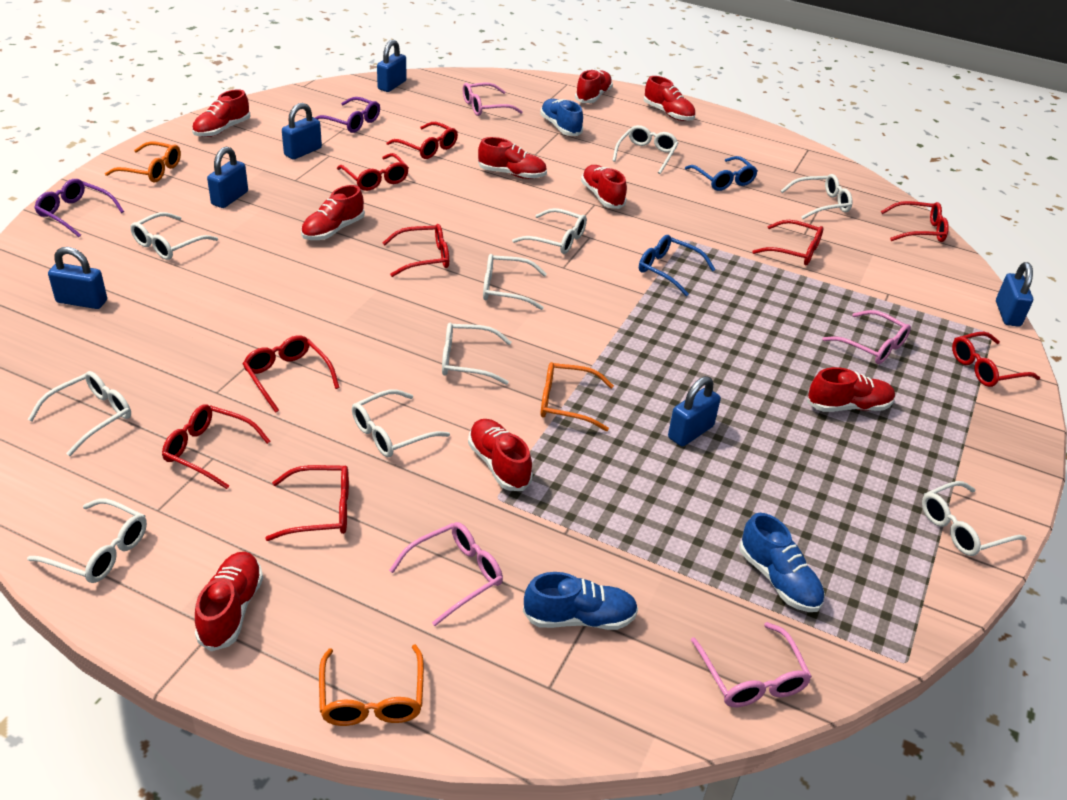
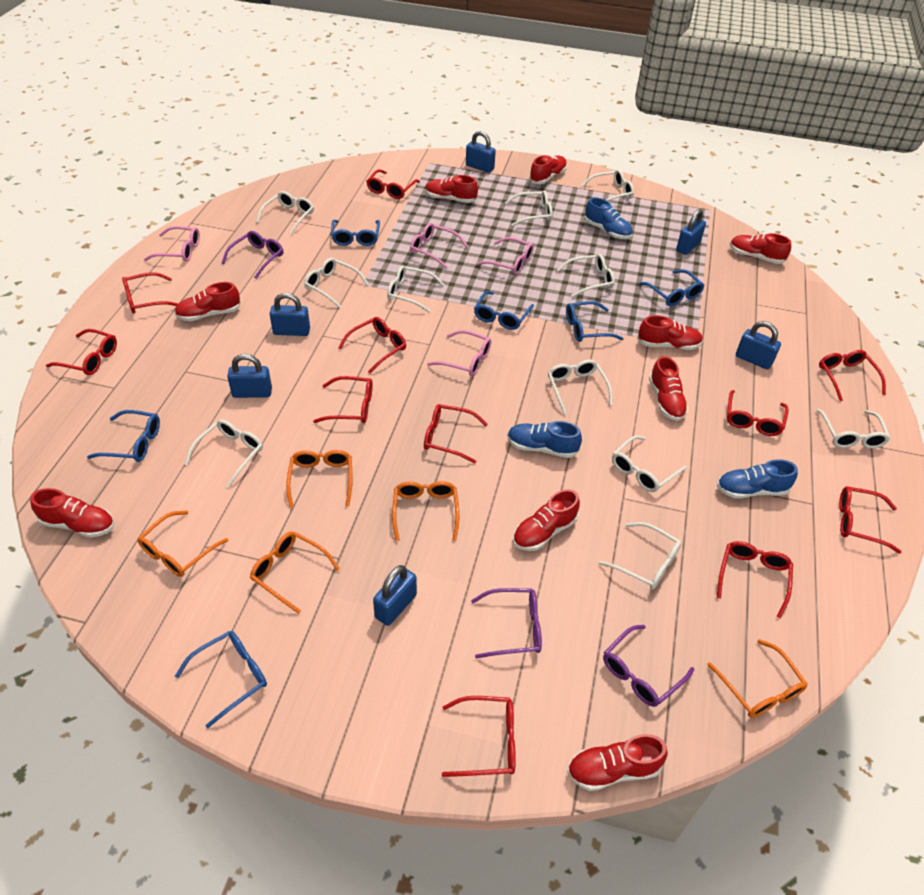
blue glasses: 2 -> 6
orange glasses: 3 -> 5
purple glasses: 2 -> 3
red glasses: 9 -> 11
white glasses: 10 -> 11

